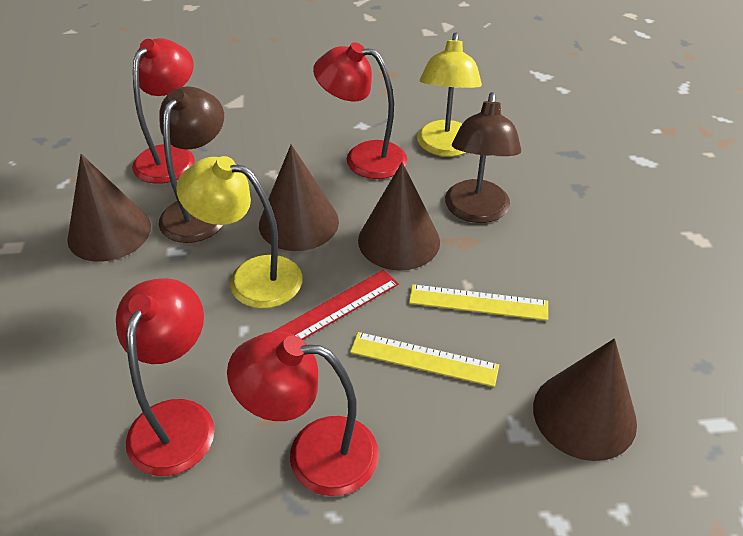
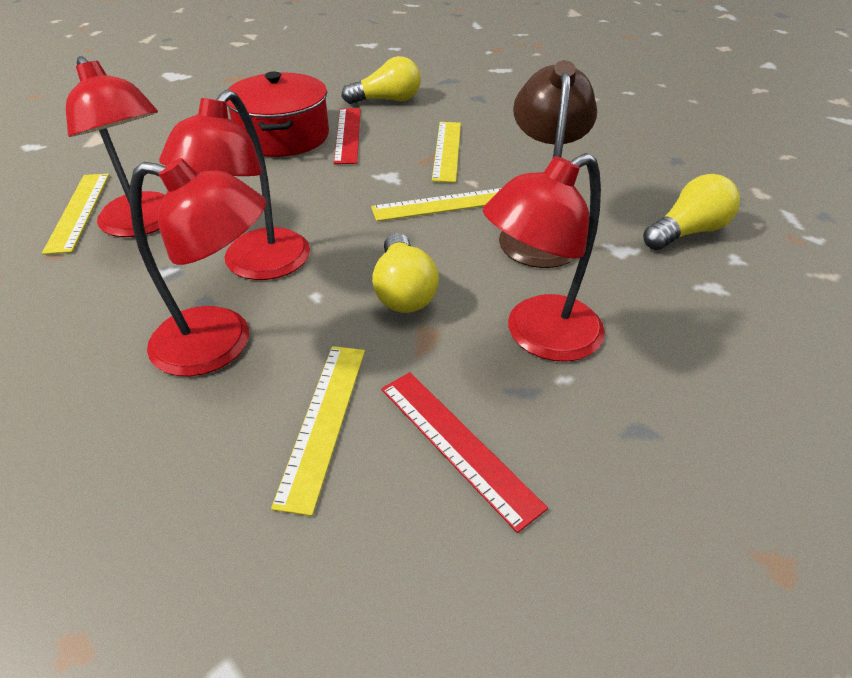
brown cone: 4 -> 0
brown lamp: 2 -> 1
red pot: 0 -> 1
red ruler: 1 -> 2
yellow lamp: 2 -> 0
yellow light bulb: 0 -> 3
yellow ruler: 2 -> 4

